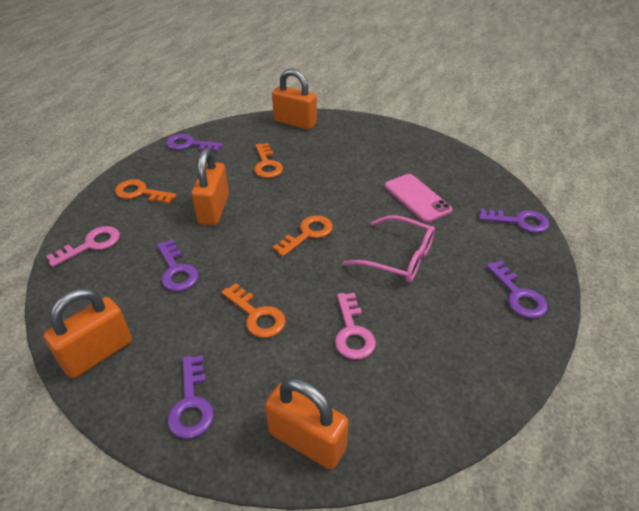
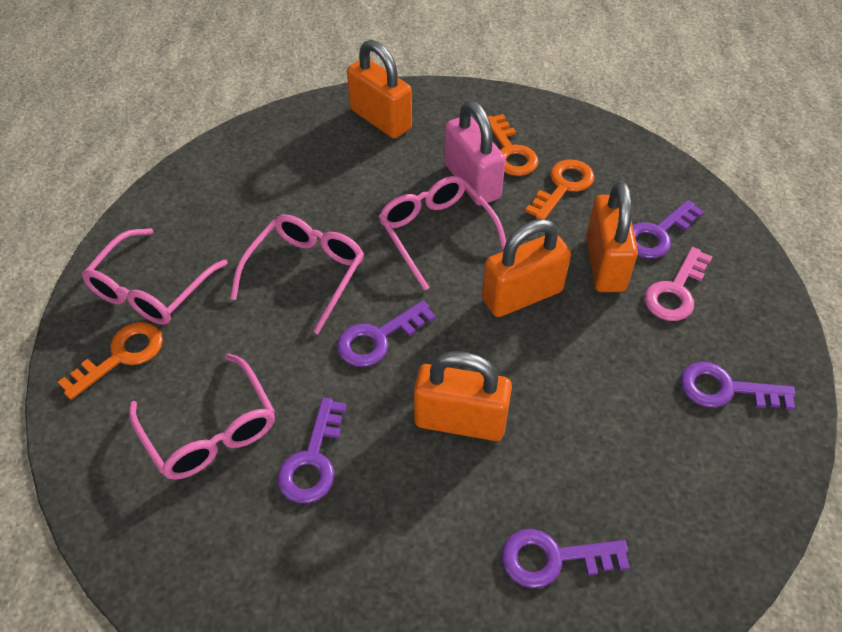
orange key: 4 -> 3
pink glasses: 1 -> 4
pink key: 2 -> 1
pink padlock: 0 -> 1
pink phone: 1 -> 0

